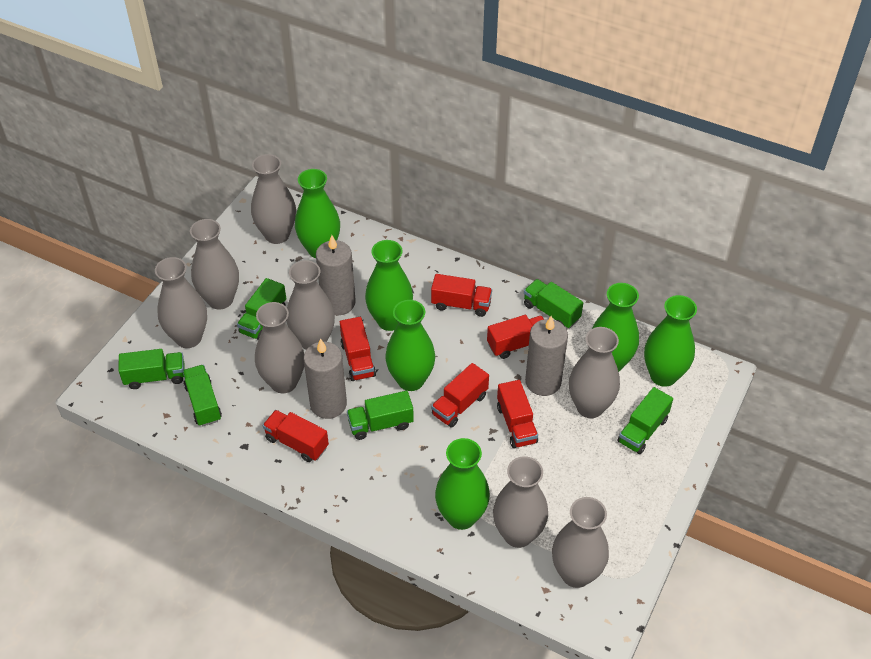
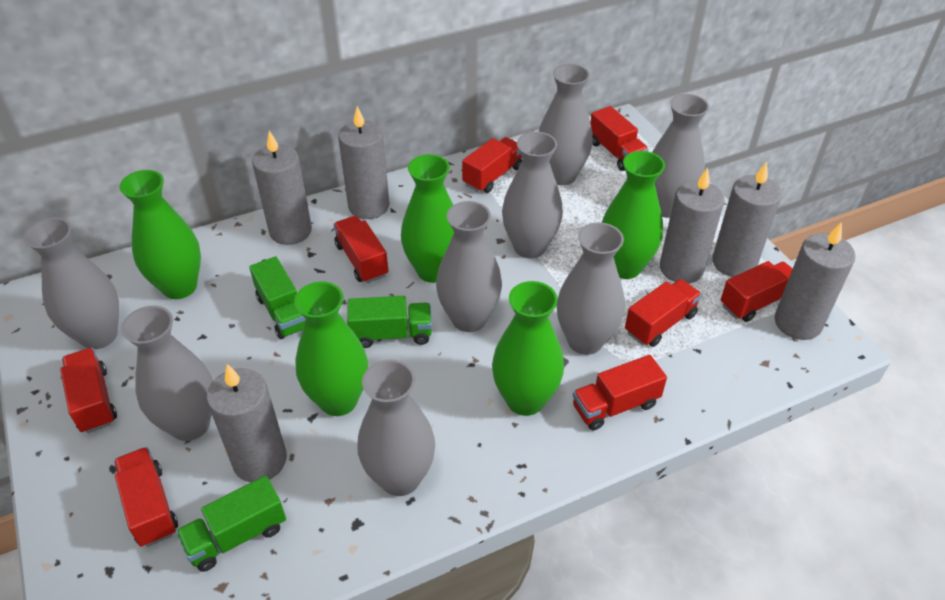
green truck: 6 -> 3
green vase: 6 -> 5
grey candle: 3 -> 6
red truck: 6 -> 8

